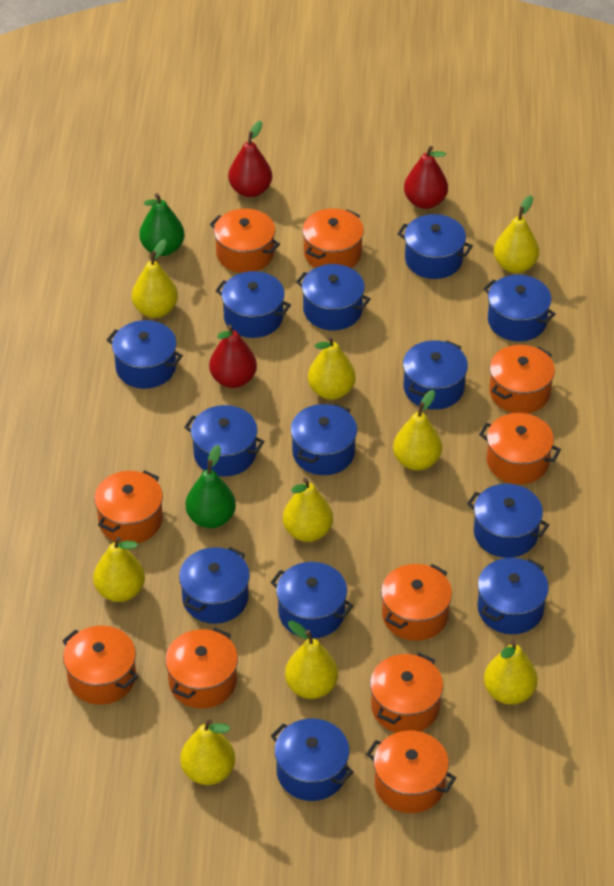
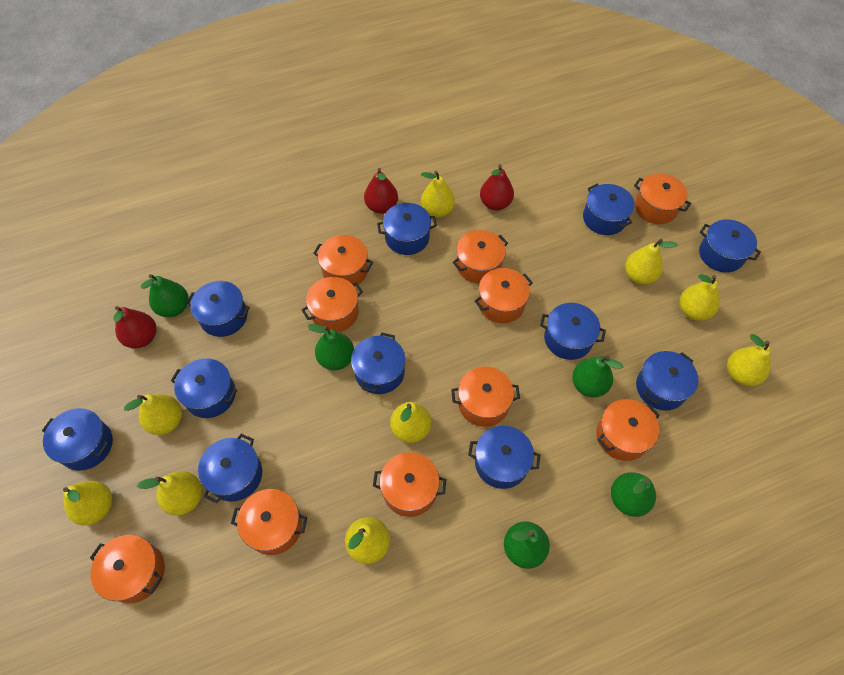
blue pot: 13 -> 11
green pear: 2 -> 5

